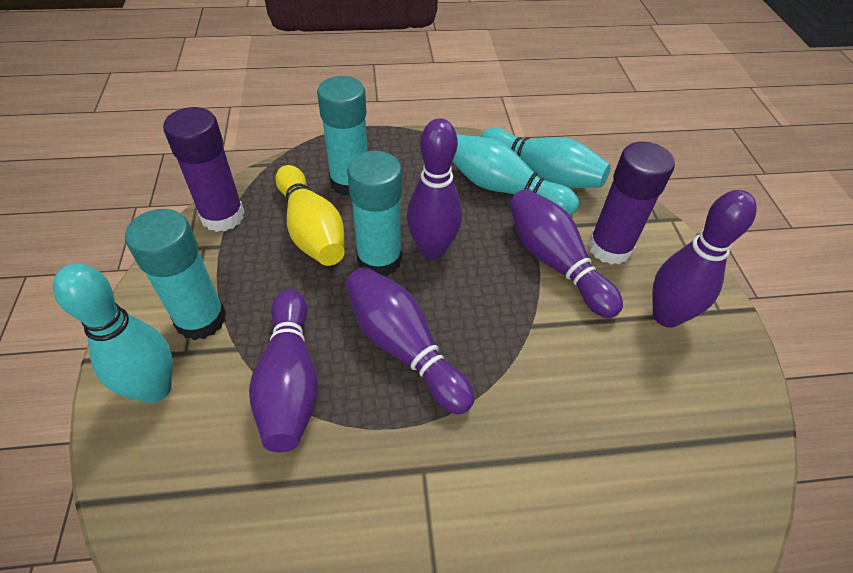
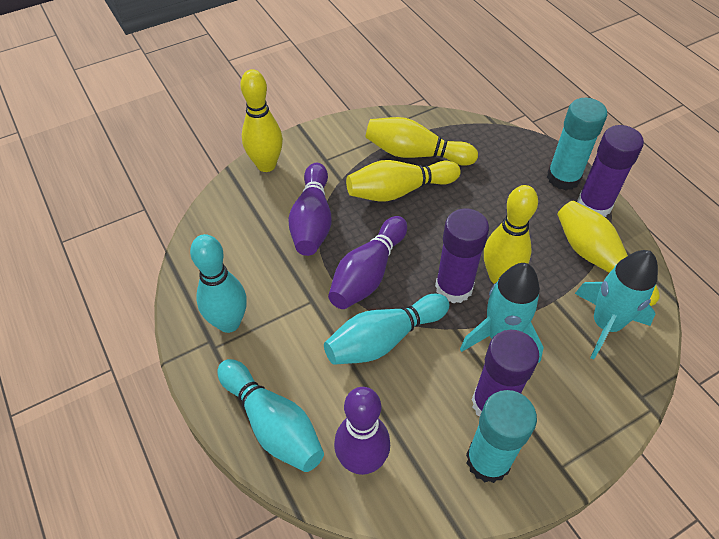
purple bowling pin: 5 -> 3
purple glue stick: 2 -> 3
turquoise glue stick: 3 -> 2
turquoise rocket: 0 -> 2
yellow bowling pin: 1 -> 5

